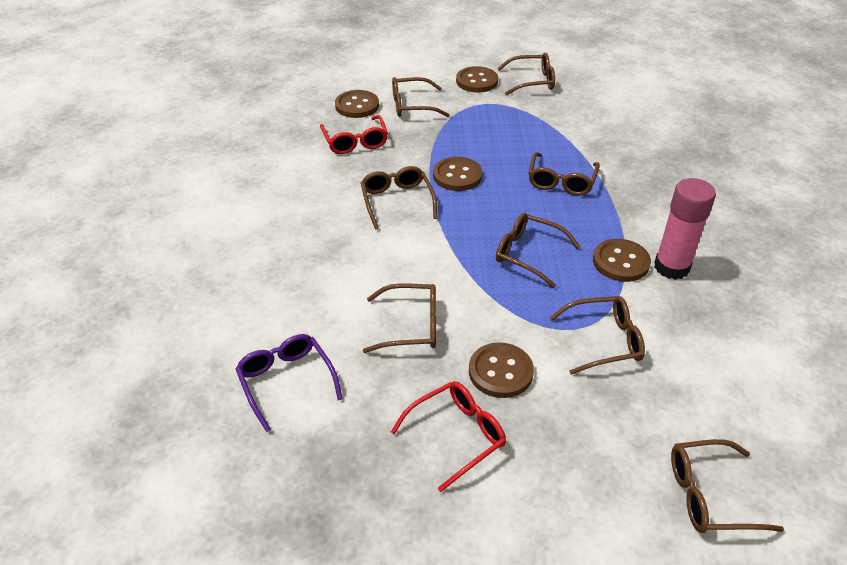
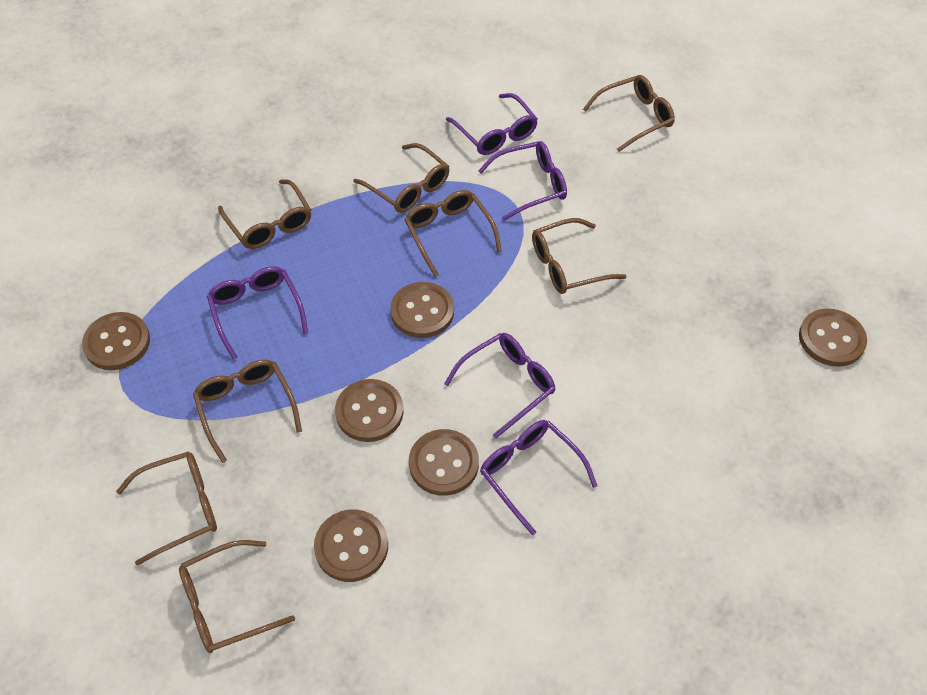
brown button: 5 -> 6
pink glue stick: 1 -> 0
purple glasses: 1 -> 5
red glasses: 2 -> 0

